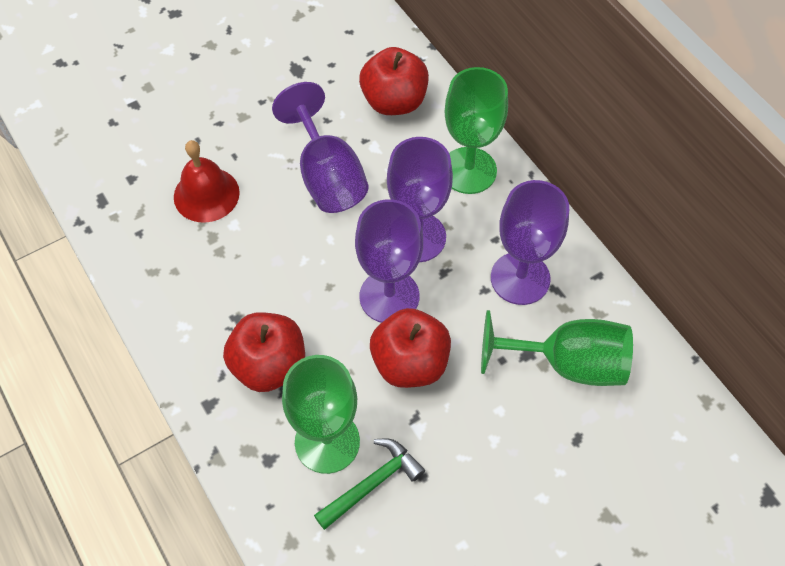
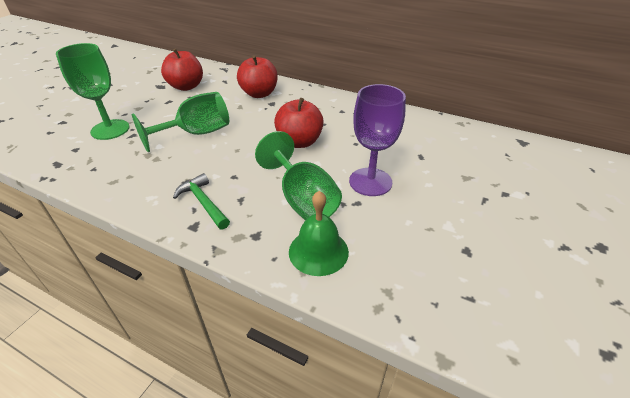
green bell: 0 -> 1
purple goblet: 4 -> 1
red bell: 1 -> 0

